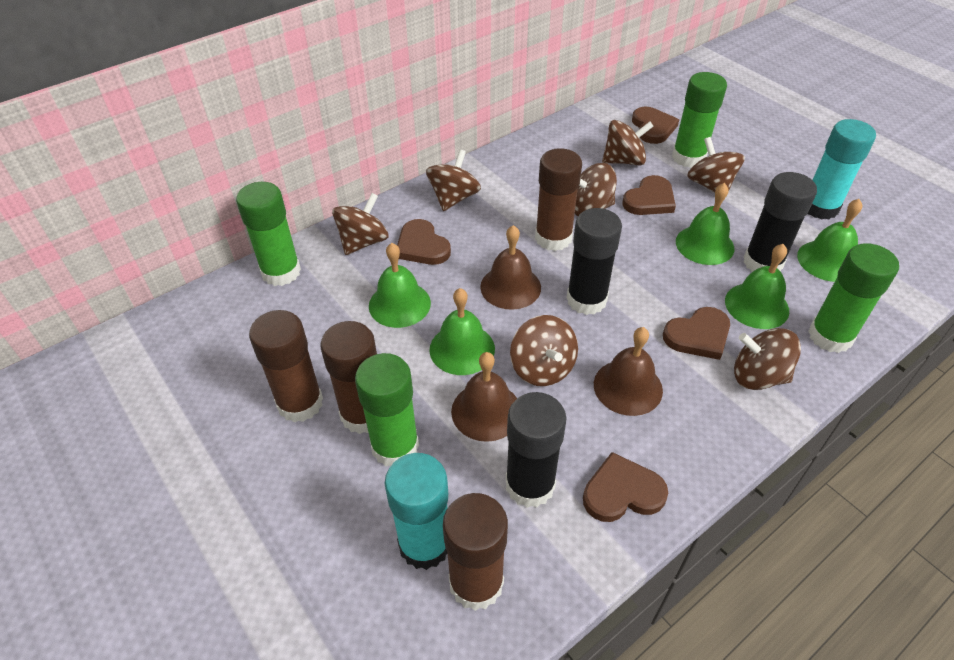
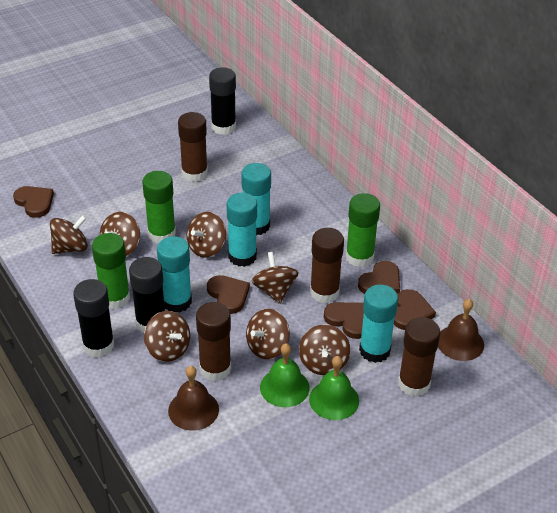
brown bell: 3 -> 2
green bell: 5 -> 2
green glue stick: 4 -> 3
turquoise glue stick: 2 -> 4

